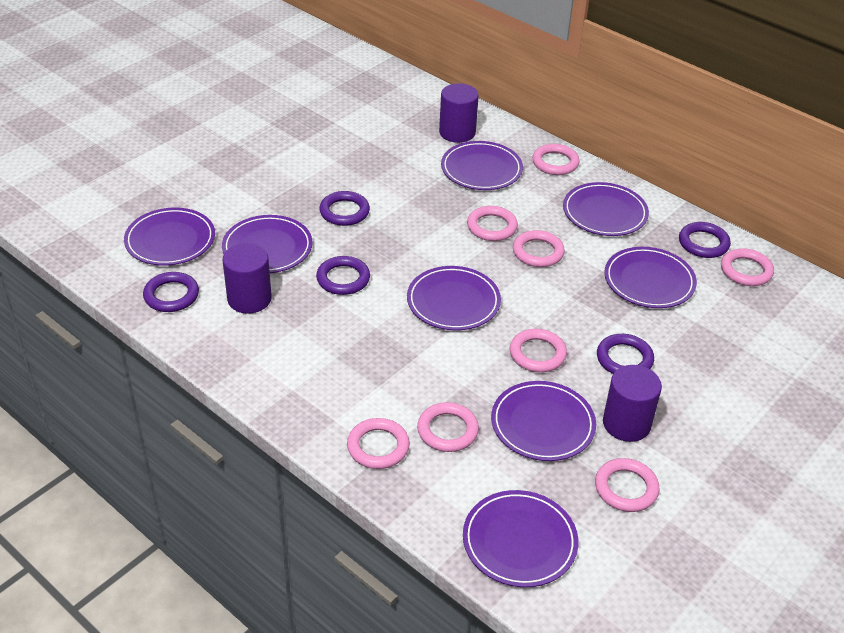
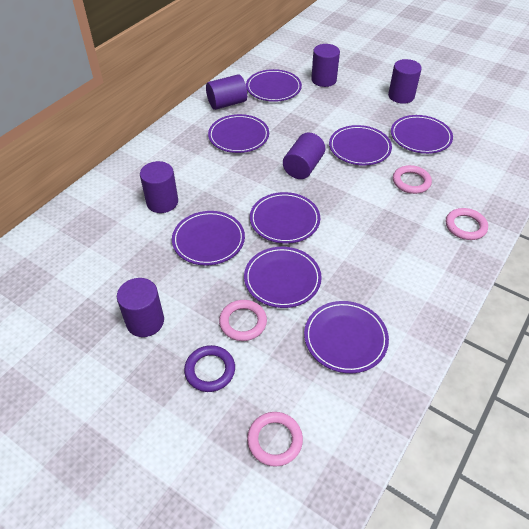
pink ring: 8 -> 4
purple cylinder: 3 -> 6
purple ring: 5 -> 1

